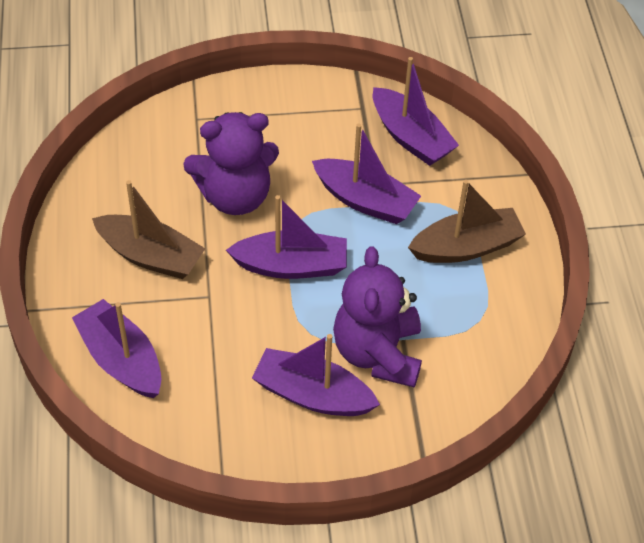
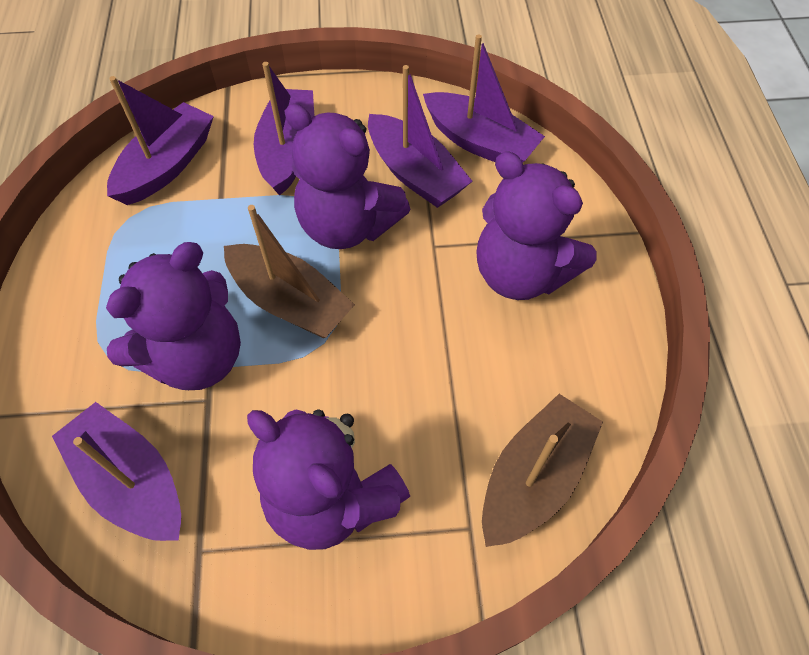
purple teddy bear: 2 -> 4

